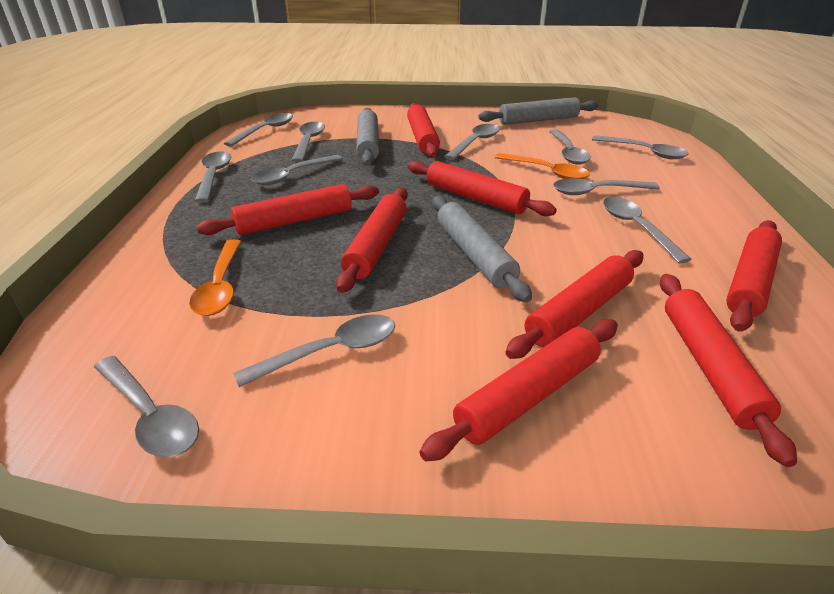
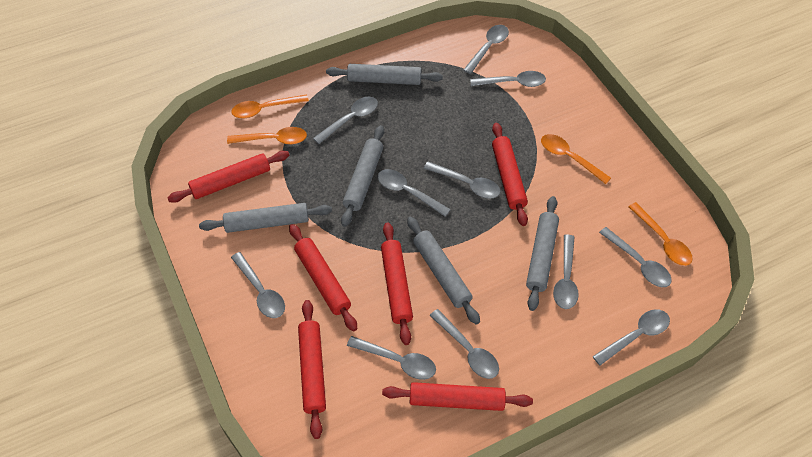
grey rolling pin: 3 -> 5
orange spoon: 2 -> 4
red rolling pin: 8 -> 6

